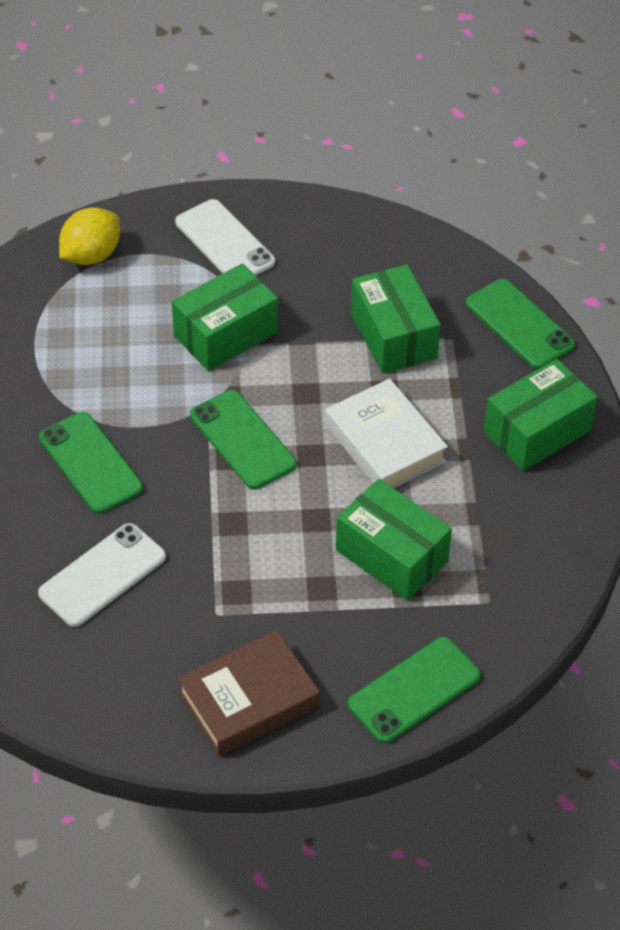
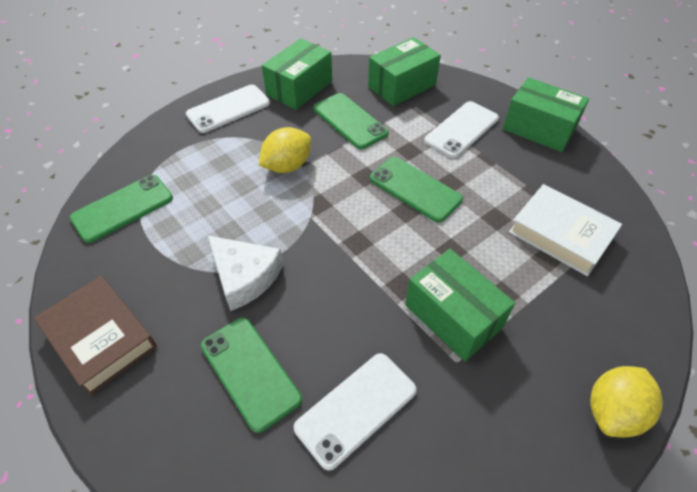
white cheese: 0 -> 1
white phone: 2 -> 3
yellow lemon: 1 -> 2

